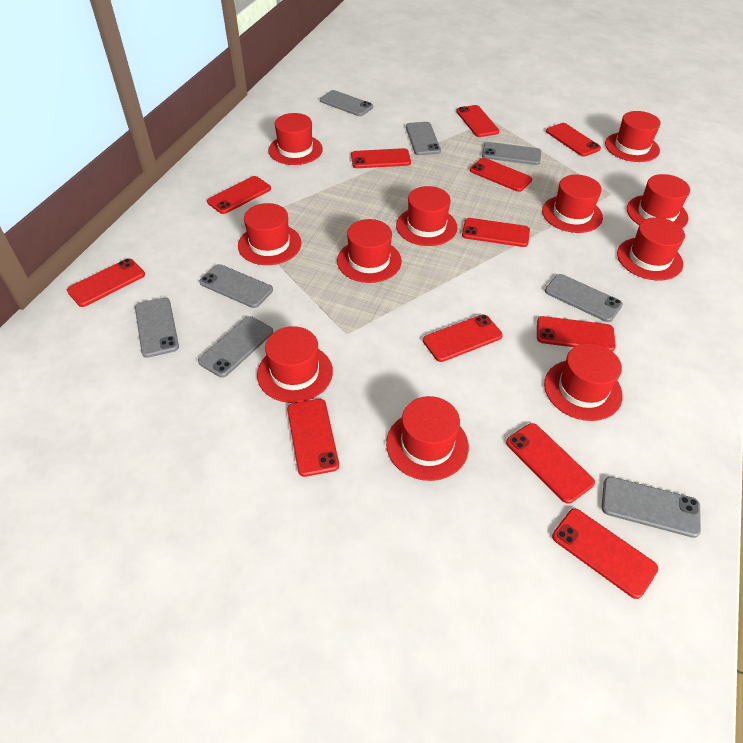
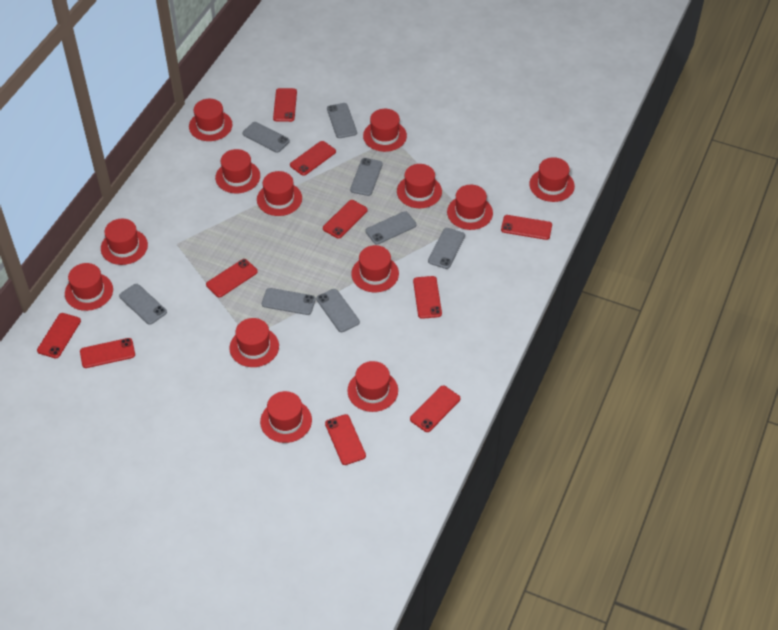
red hat: 11 -> 13
red phone: 12 -> 10

